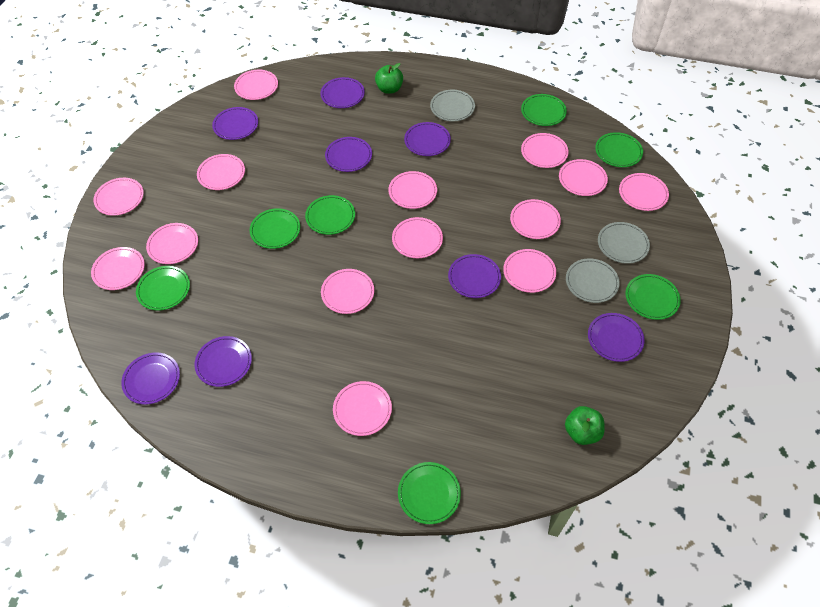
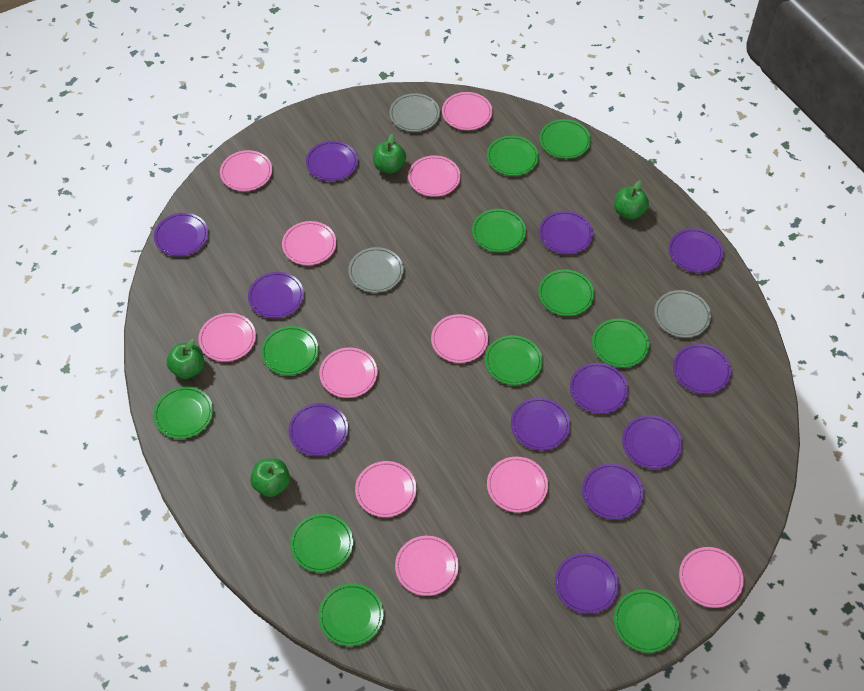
green apple: 2 -> 4
green plate: 7 -> 11
pink plate: 14 -> 11
purple plate: 8 -> 12

